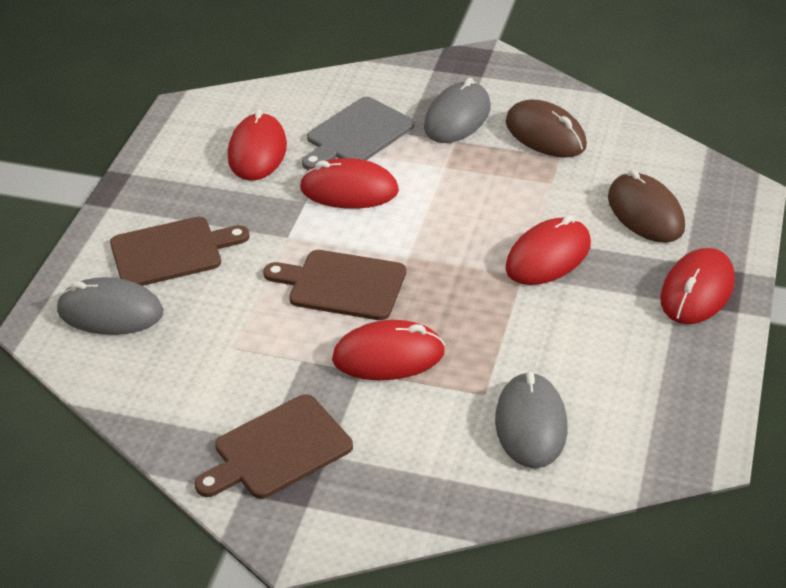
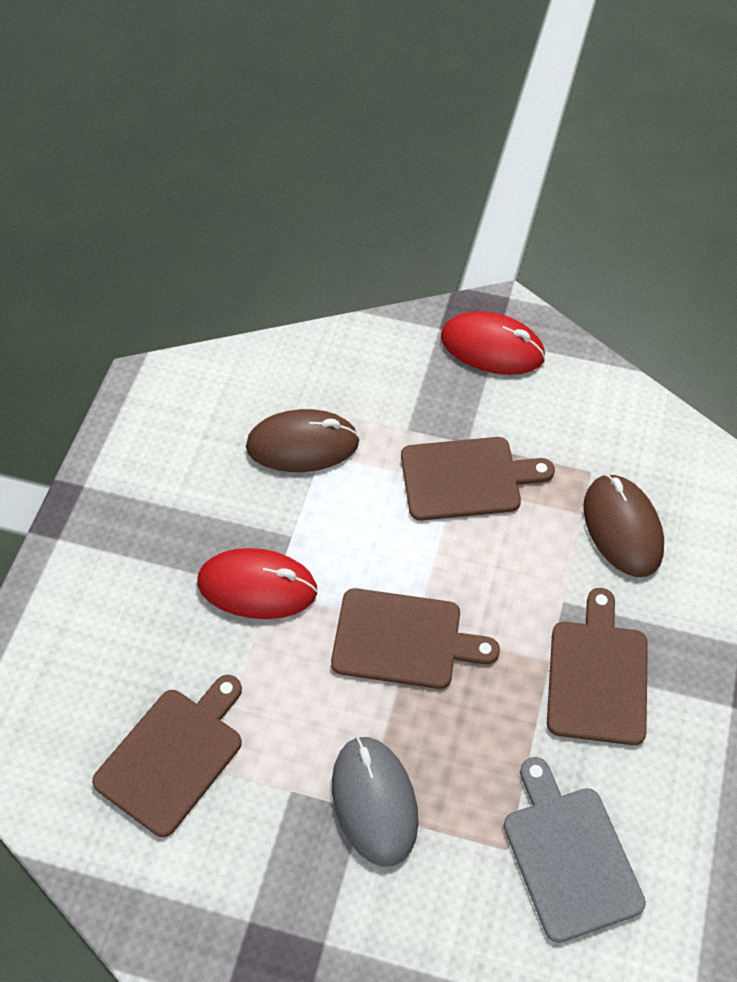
brown cutting board: 3 -> 4
grey mouse: 3 -> 1
red mouse: 5 -> 2

